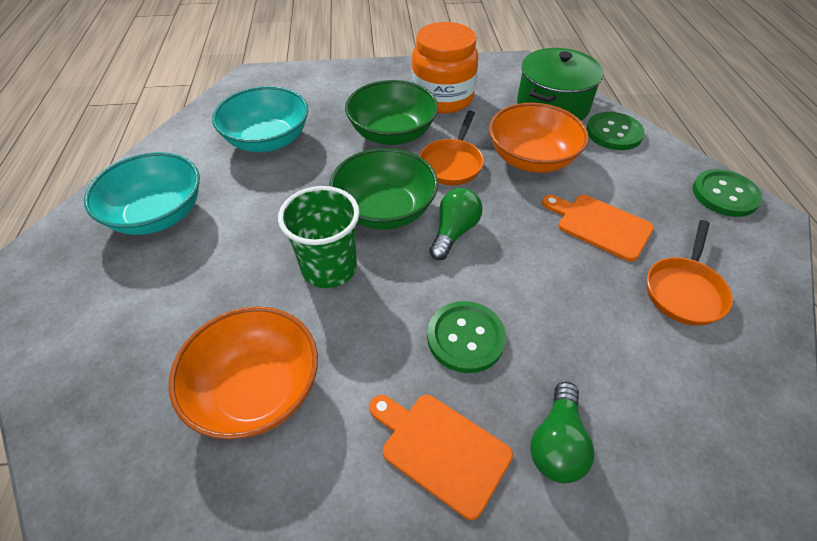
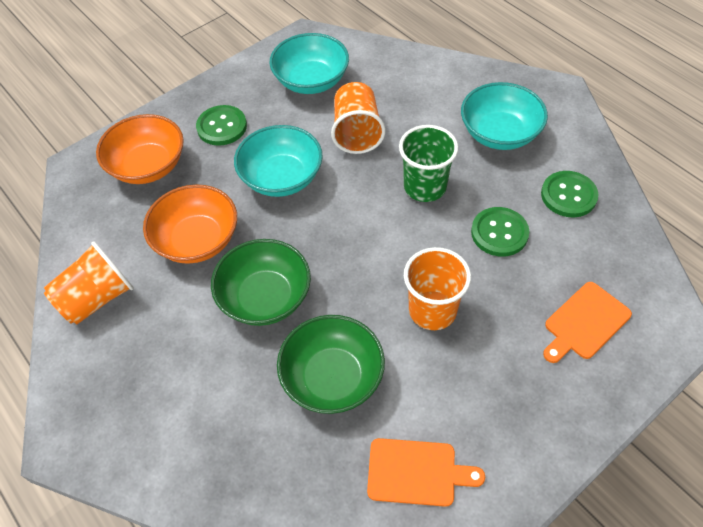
green light bulb: 2 -> 0
green pot: 1 -> 0
orange cup: 0 -> 3
orange jar: 1 -> 0
orange pan: 2 -> 0
turquoise bowl: 2 -> 3

